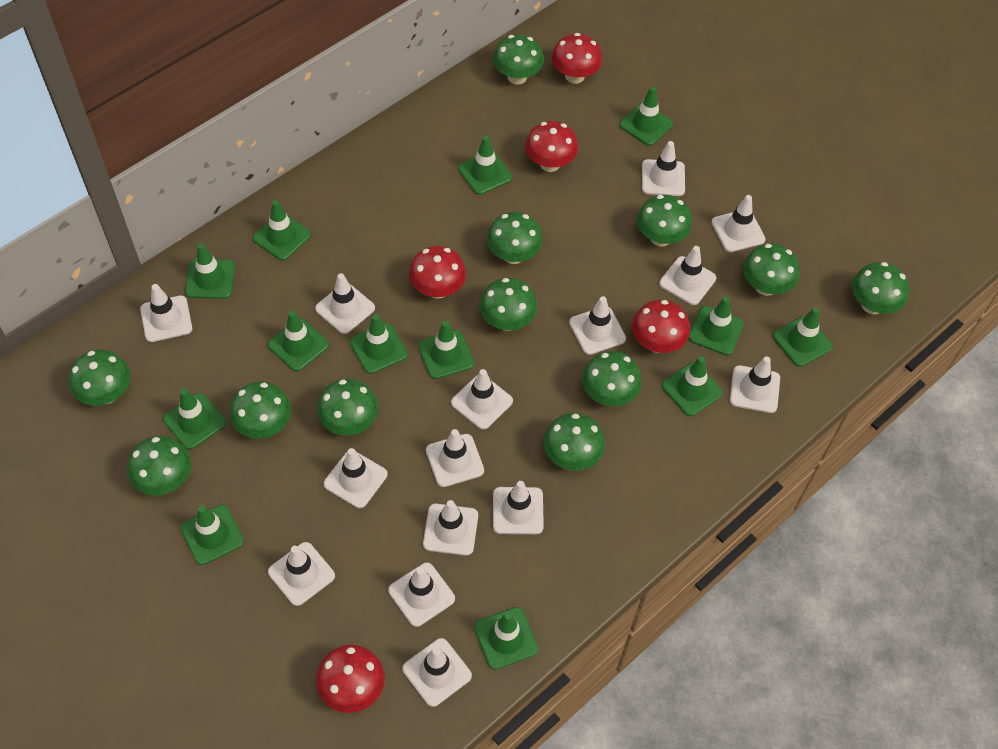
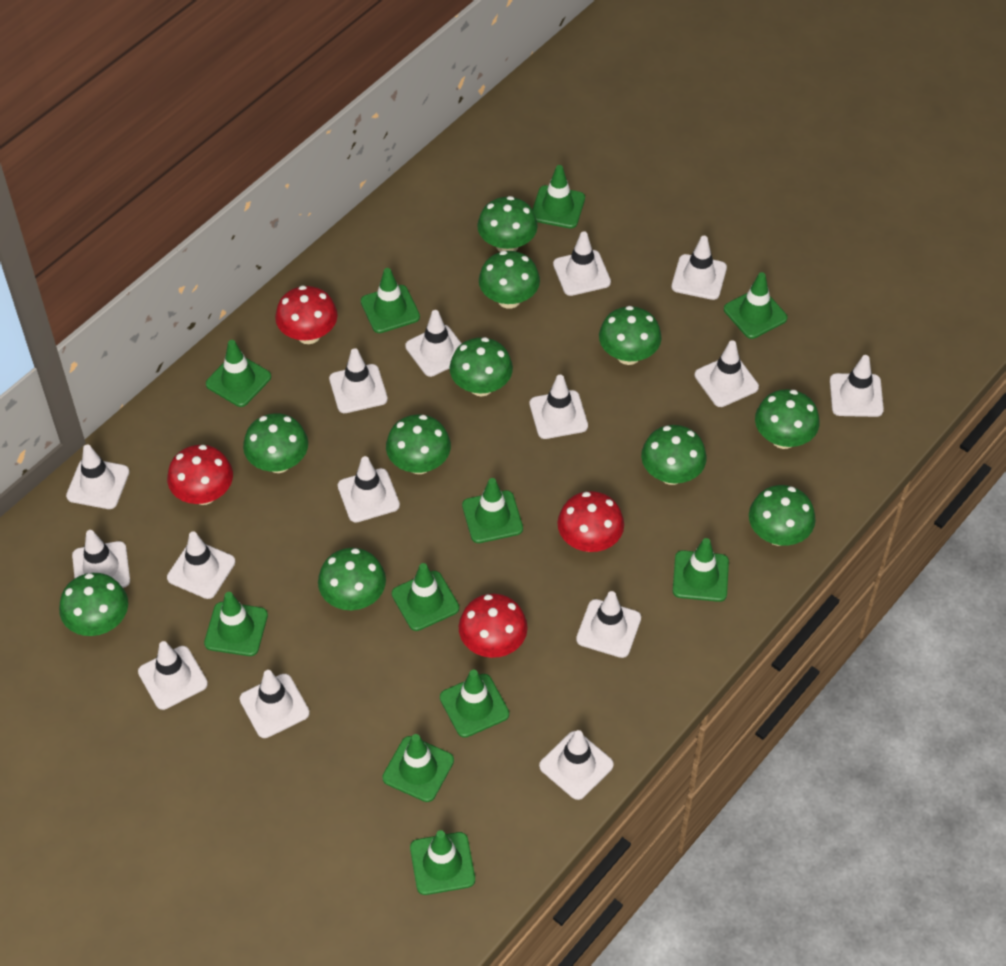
green mushroom: 12 -> 11
green traffic cone: 13 -> 11
red mushroom: 5 -> 4

